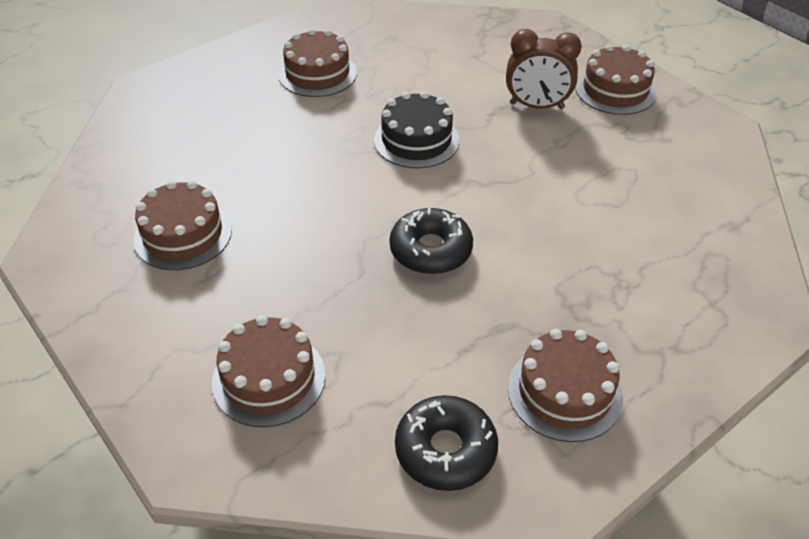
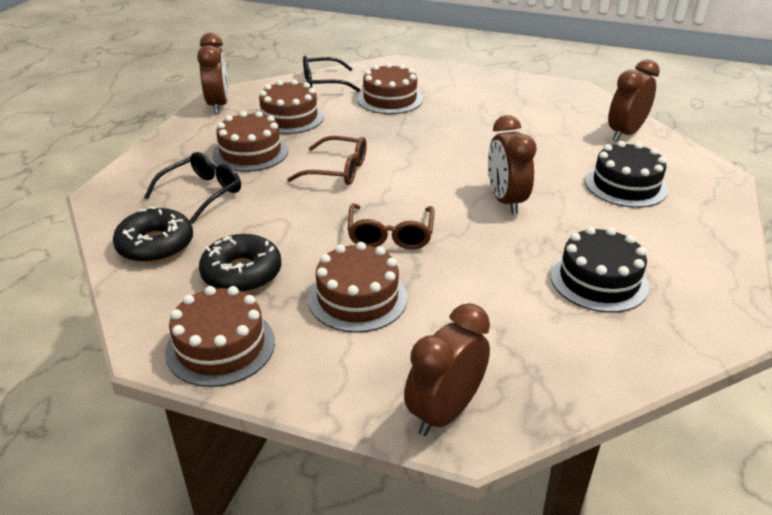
black cake: 1 -> 2
black glasses: 0 -> 2
brown clock: 1 -> 4
brown glasses: 0 -> 2

